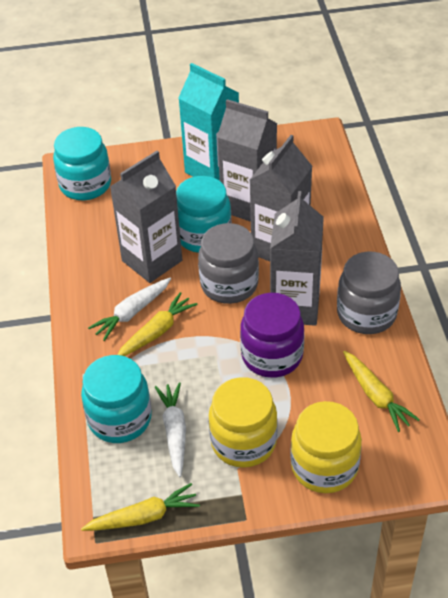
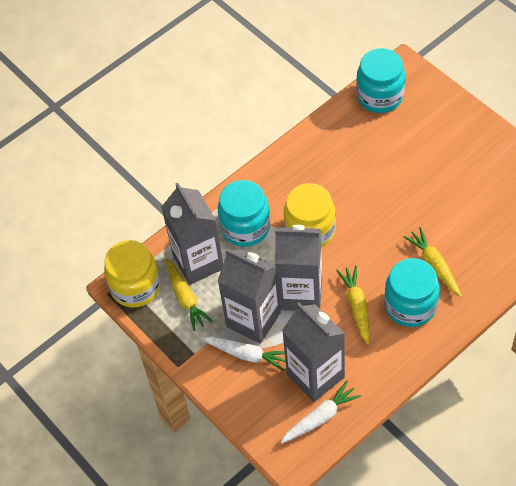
grey jar: 2 -> 0
purple jar: 1 -> 0
turquoise carton: 1 -> 0

